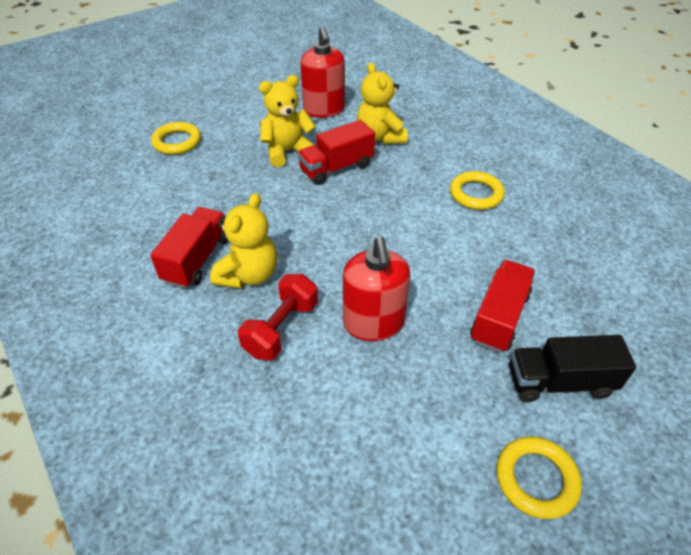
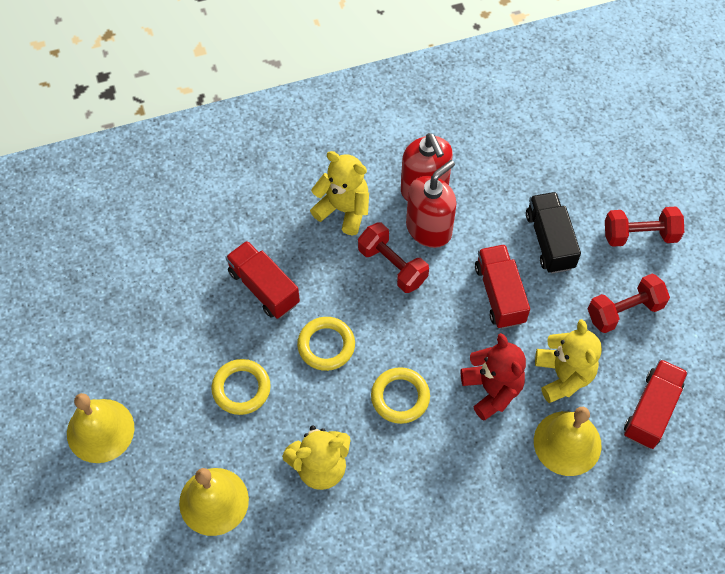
red dumbbell: 1 -> 3
red teddy bear: 0 -> 1
yellow bell: 0 -> 3

